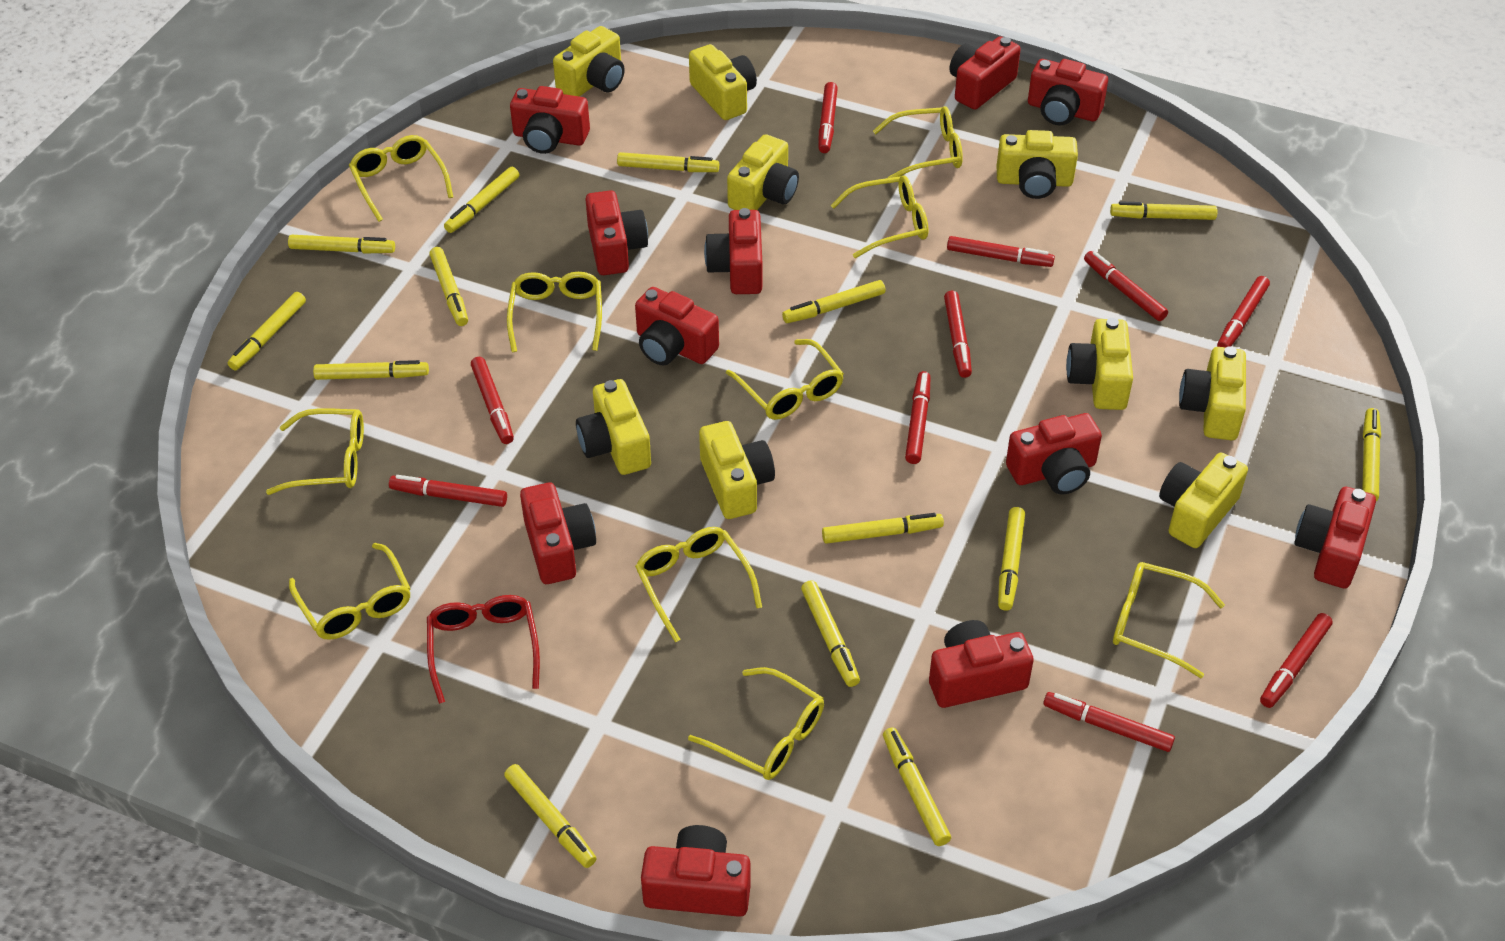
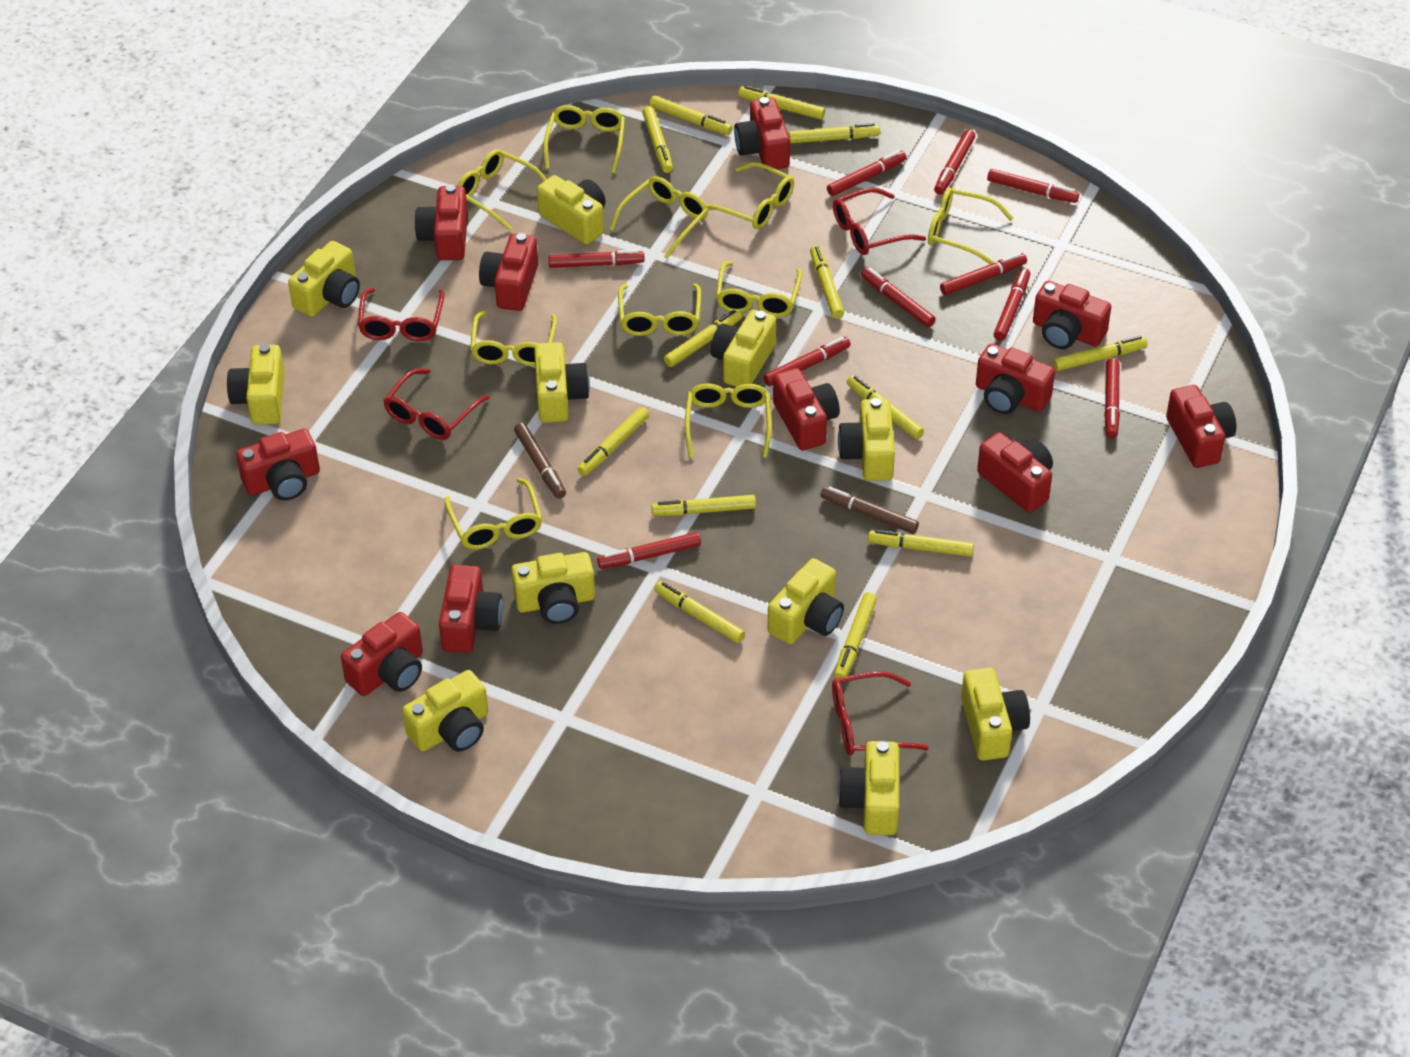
brown marker: 0 -> 2
red glasses: 1 -> 4
yellow camera: 9 -> 11
yellow marker: 14 -> 13

